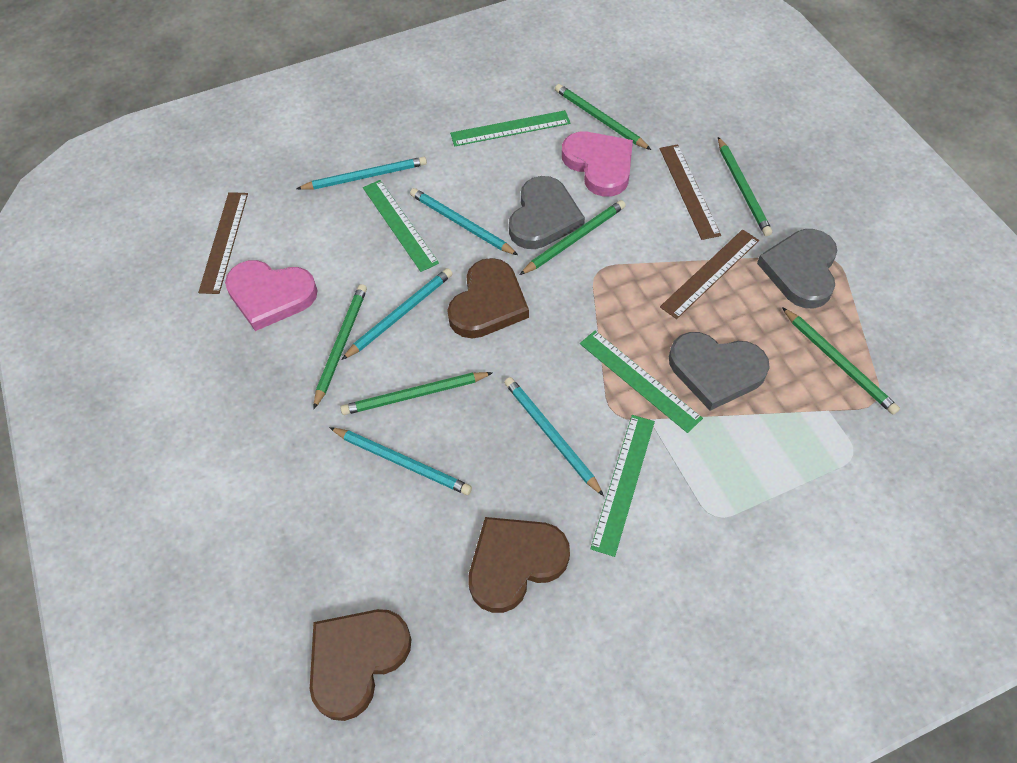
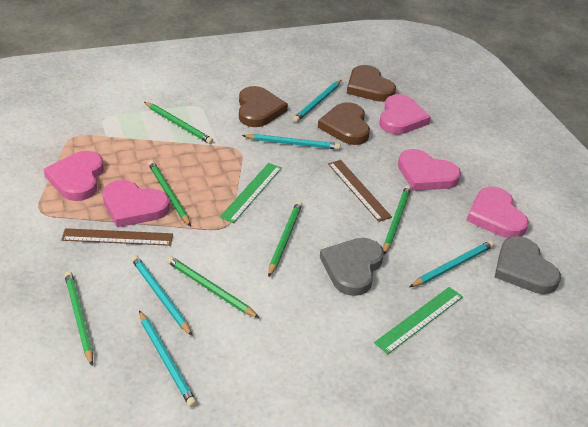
brown ruler: 3 -> 2
green ruler: 4 -> 2
grey heart: 3 -> 2
pink heart: 2 -> 5

